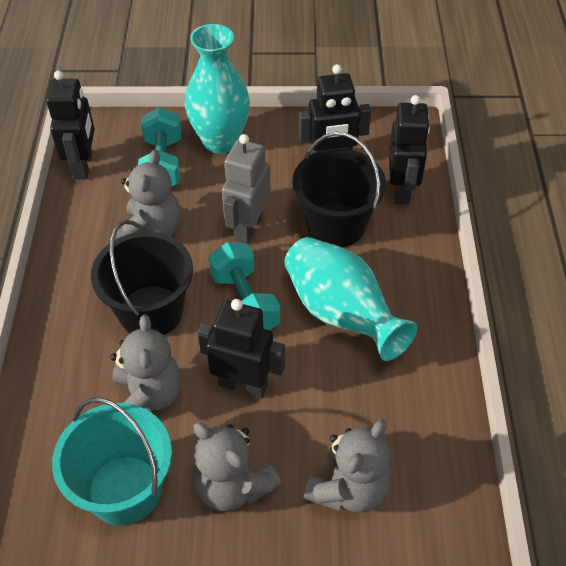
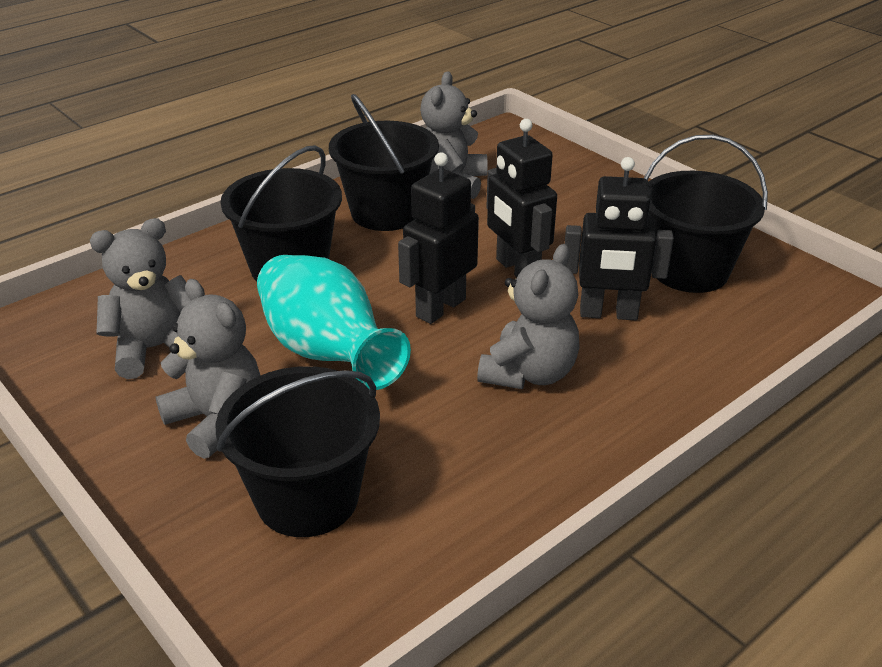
black bucket: 2 -> 4
black robot: 4 -> 3
grey robot: 1 -> 0
turquoise bucket: 1 -> 0
turquoise dumbbell: 2 -> 0
turquoise vase: 2 -> 1

